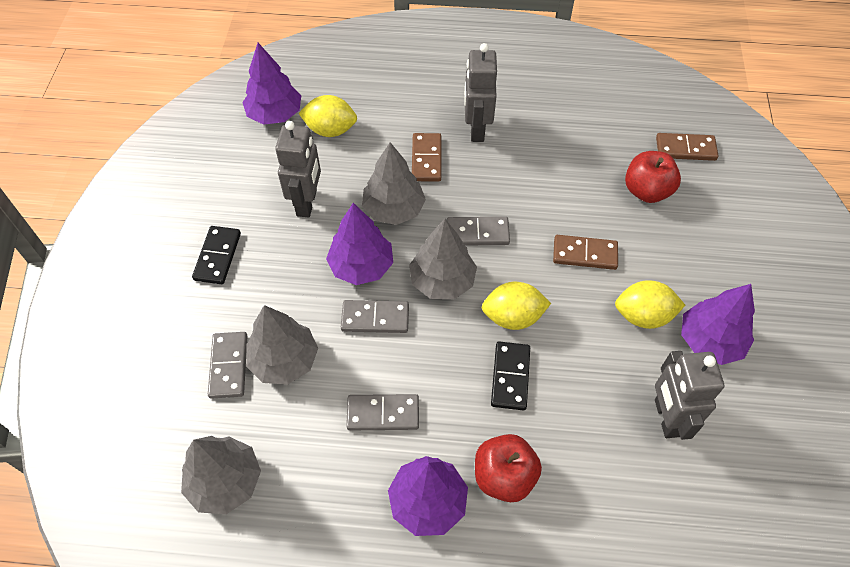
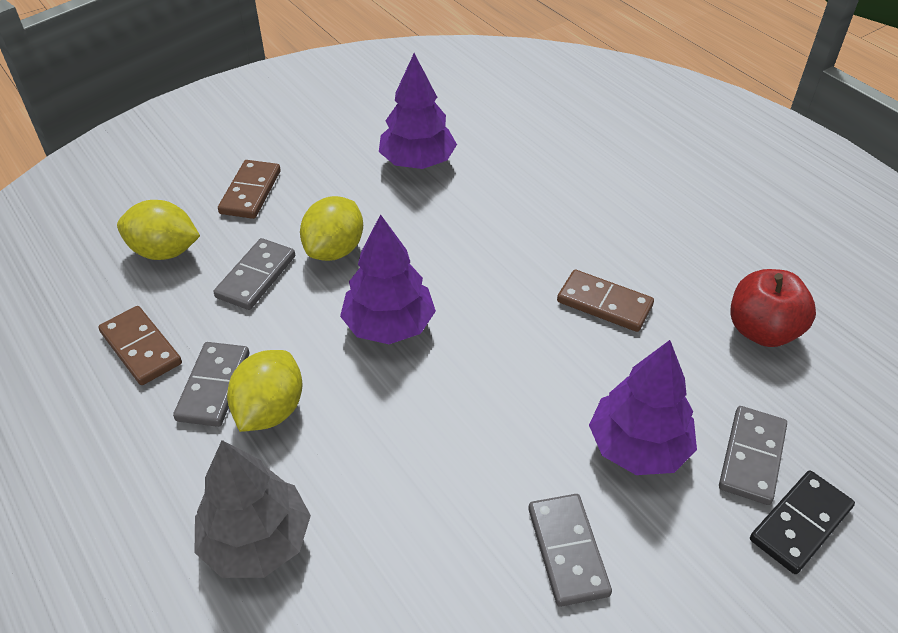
black domino: 2 -> 1
grey robot: 3 -> 0
grey tree: 4 -> 1
purple tree: 4 -> 3
red apple: 2 -> 1

